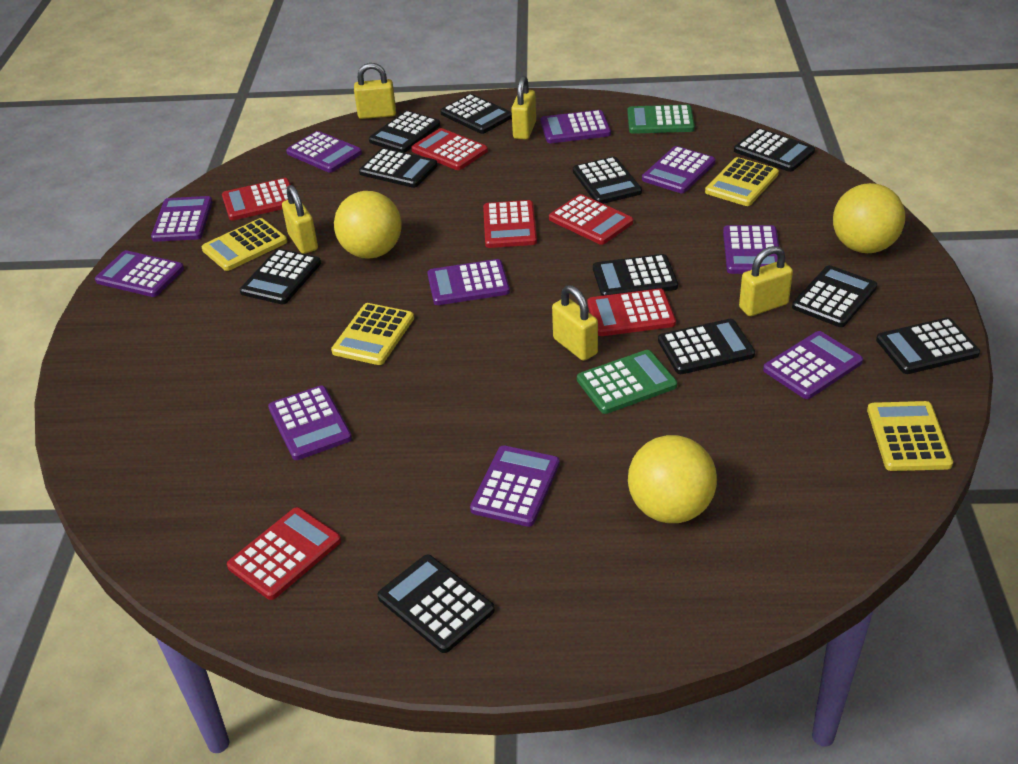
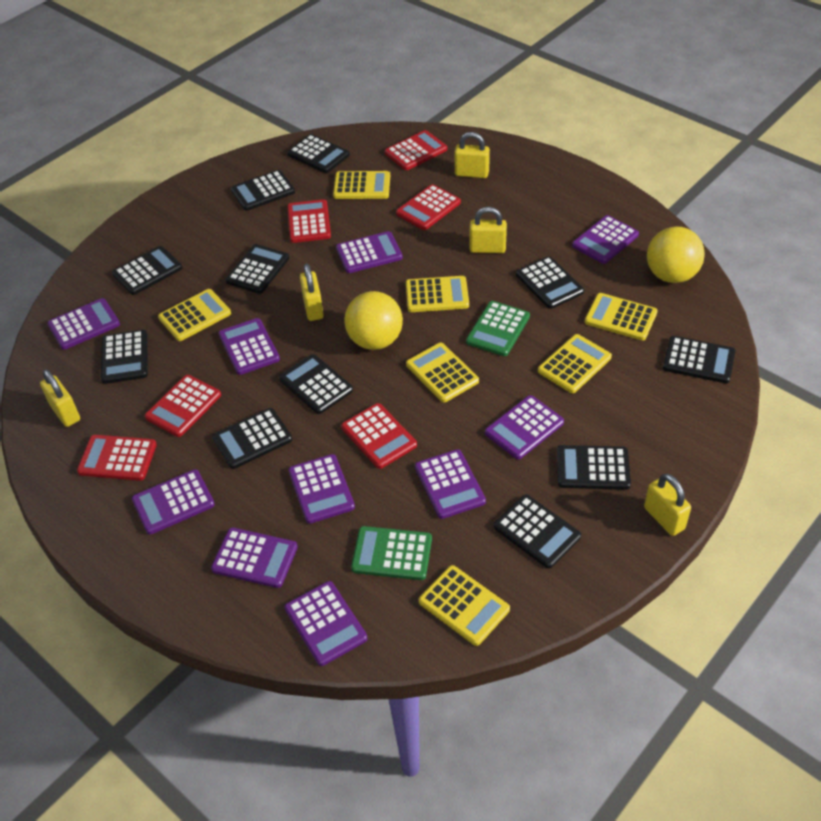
yellow ball: 3 -> 2
yellow calculator: 4 -> 7

